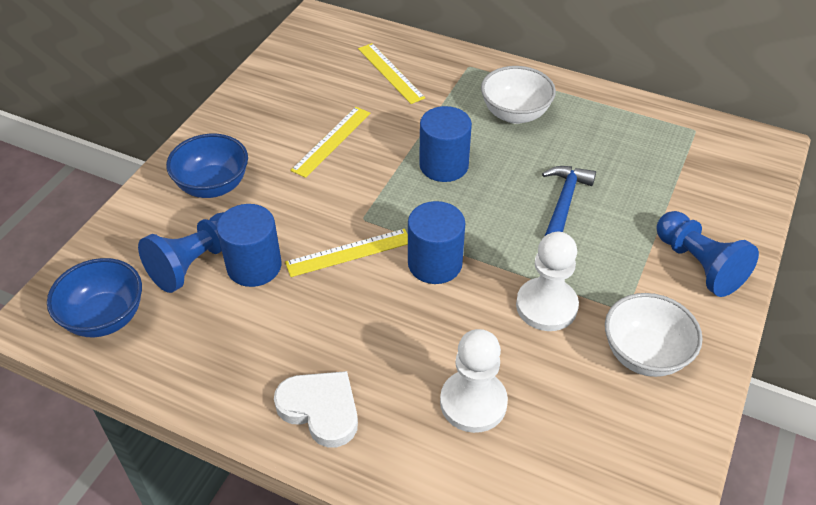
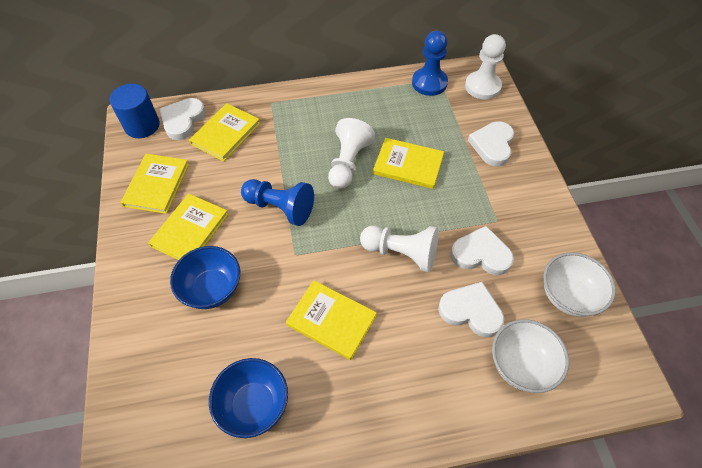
blue cylinder: 3 -> 1
blue hammer: 1 -> 0
white heart: 1 -> 4
white pawn: 2 -> 3
yellow book: 0 -> 5
yellow ruler: 3 -> 0

